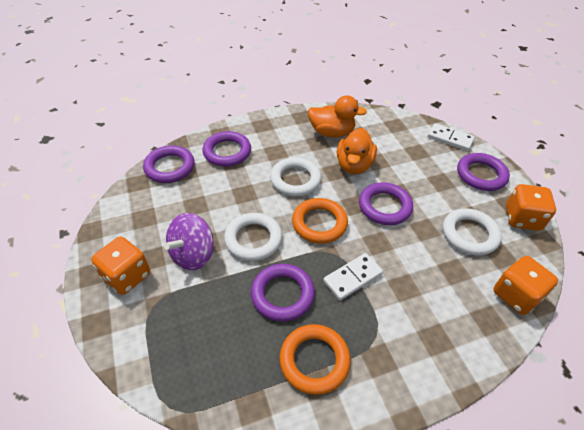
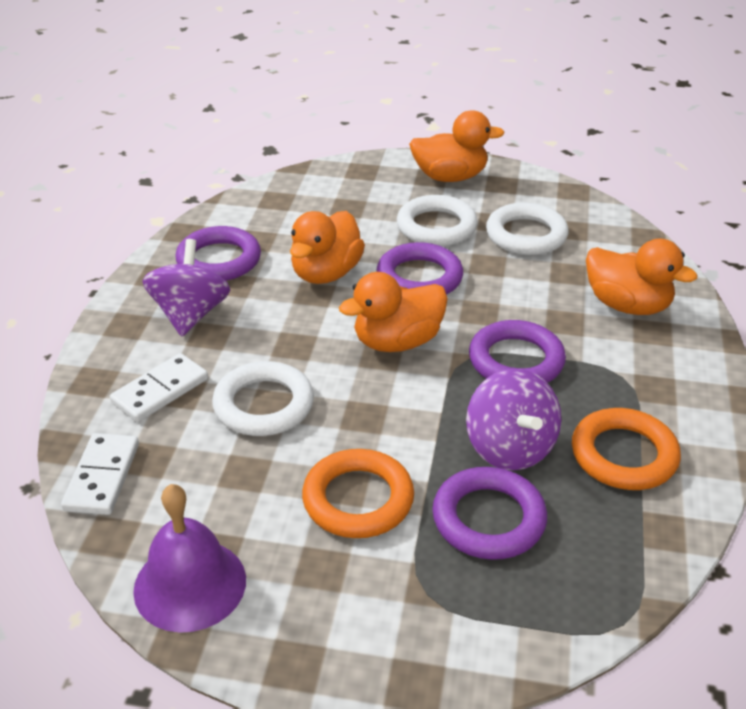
orange dice: 3 -> 0
orange duck: 2 -> 4
purple bell: 0 -> 1
purple ring: 5 -> 4
purple spinning top: 1 -> 2

